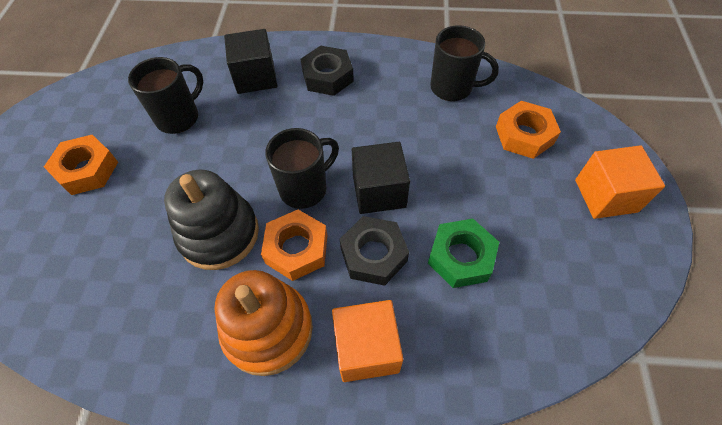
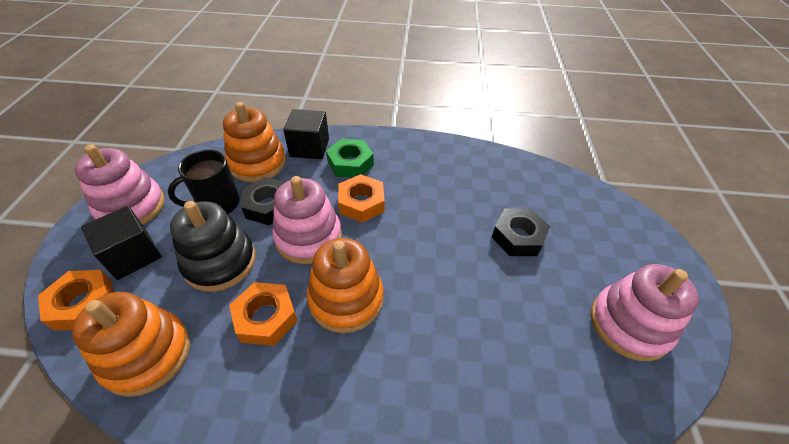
black mug: 3 -> 1
orange cube: 2 -> 0
orange stacking toy: 1 -> 3
pink stacking toy: 0 -> 3

